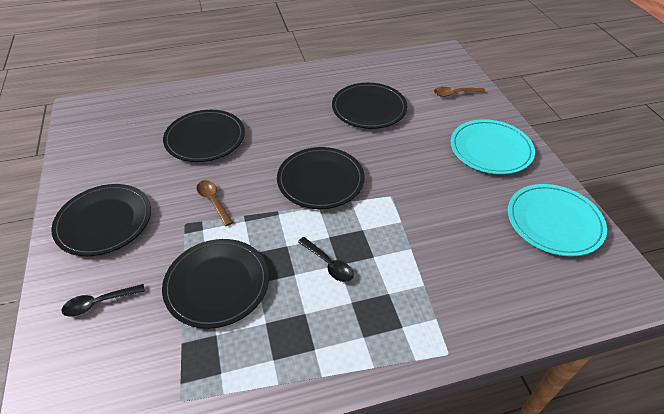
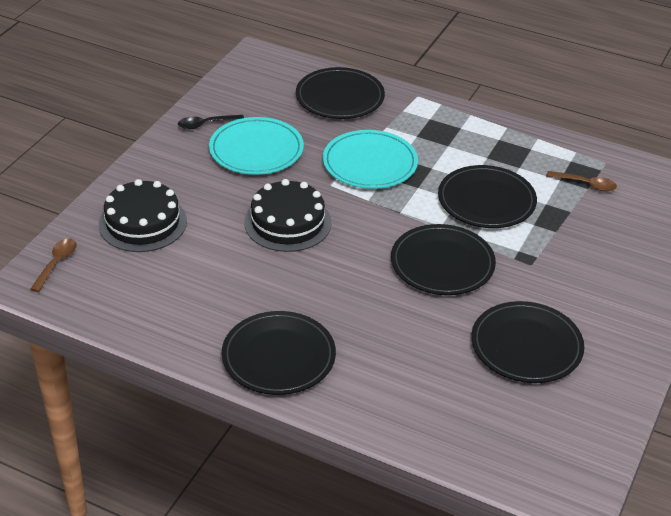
black cake: 0 -> 2
black spoon: 2 -> 1

